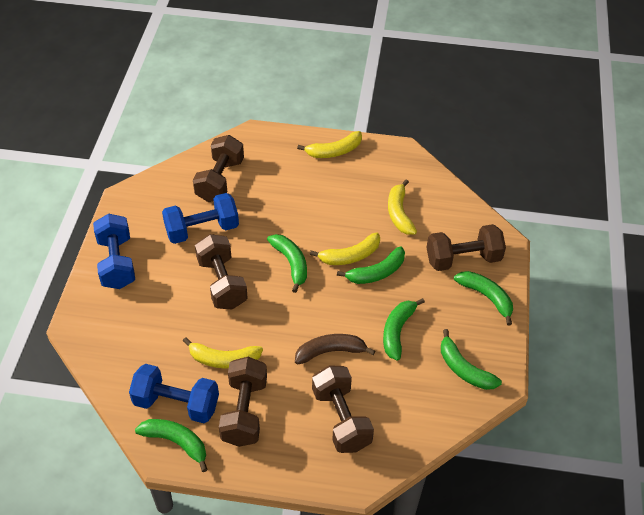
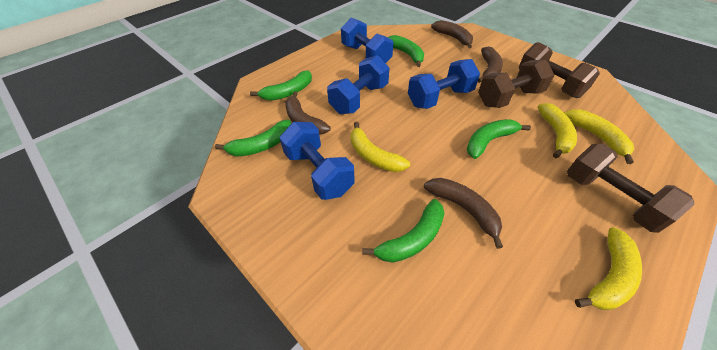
blue dumbbell: 3 -> 4
brown banana: 1 -> 4
brown dumbbell: 5 -> 3
green banana: 6 -> 5

